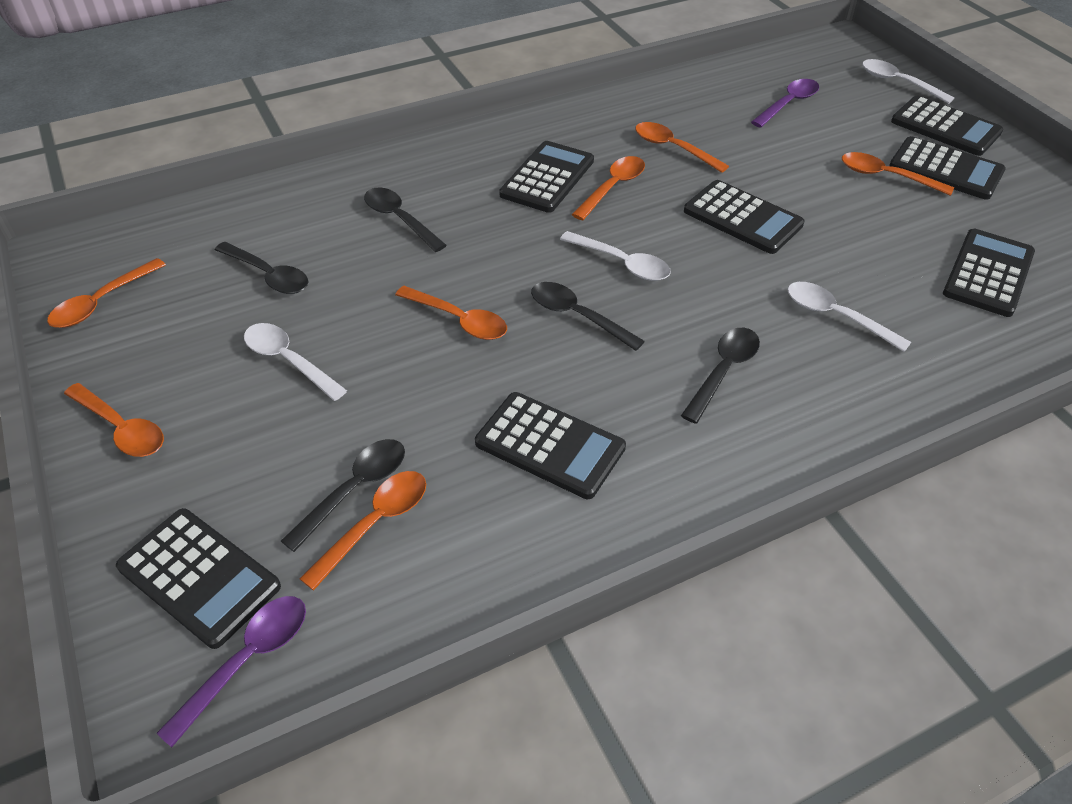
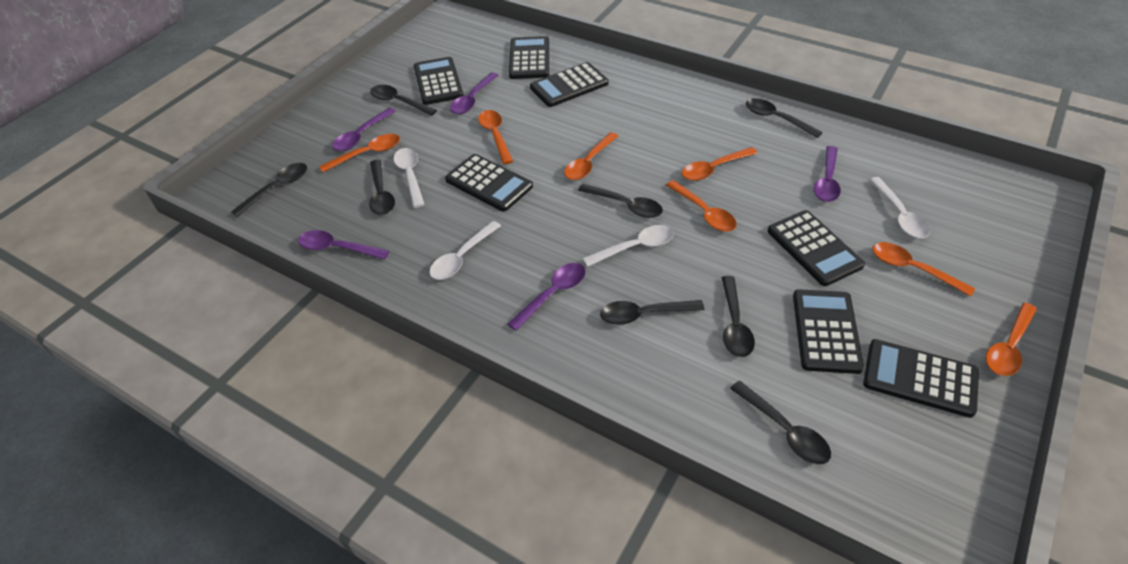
black spoon: 5 -> 8
purple spoon: 2 -> 5

